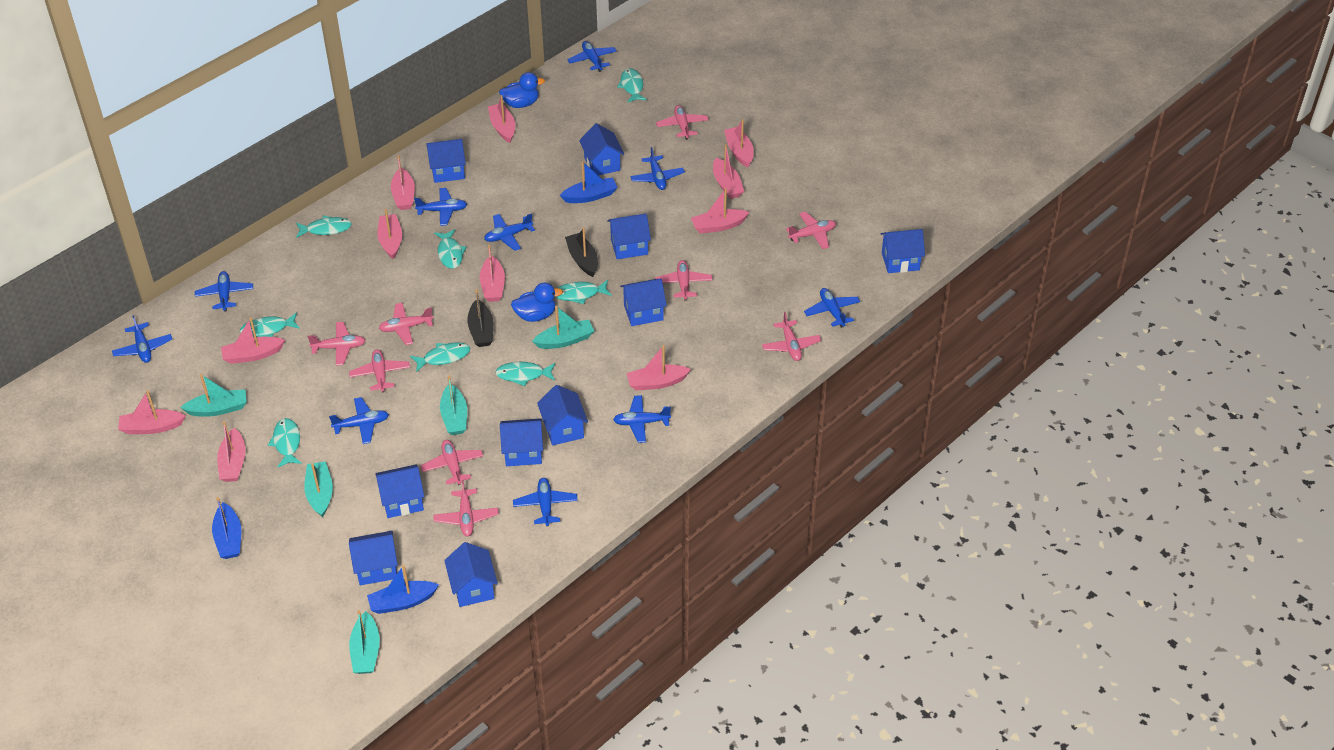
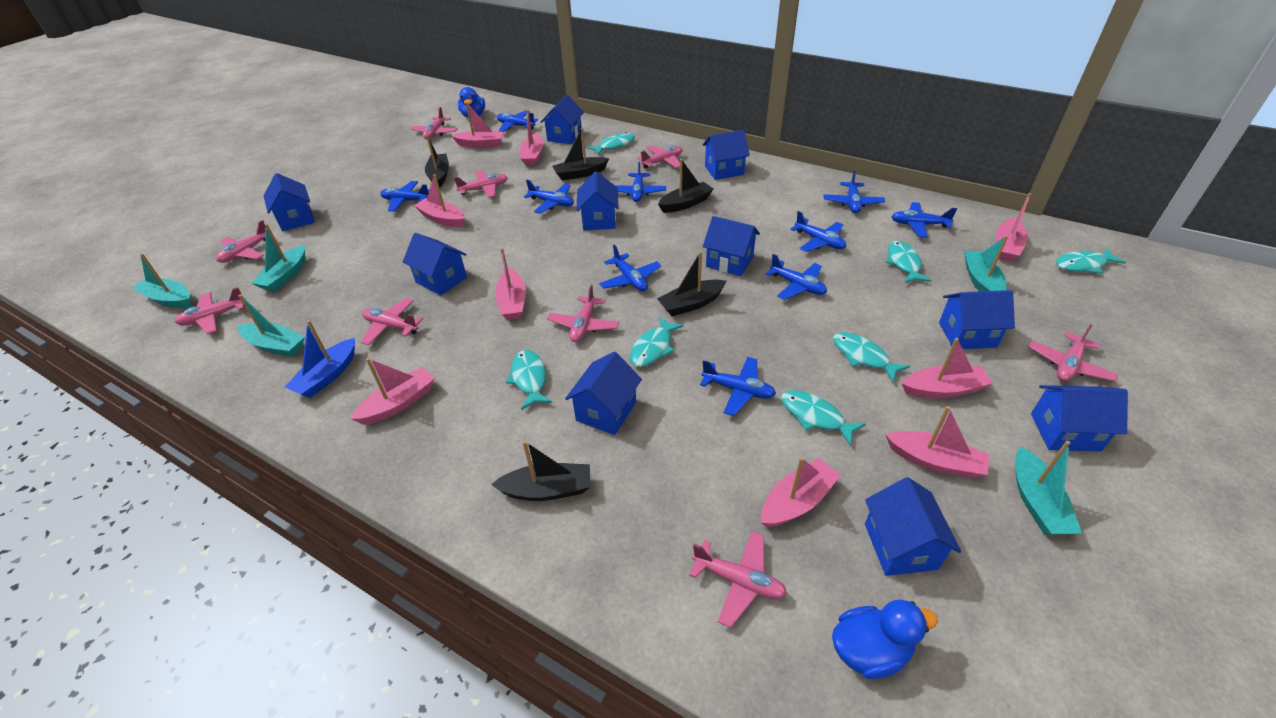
black boat: 2 -> 5
blue boat: 3 -> 1
pink boat: 11 -> 9
turquoise fish: 8 -> 7

